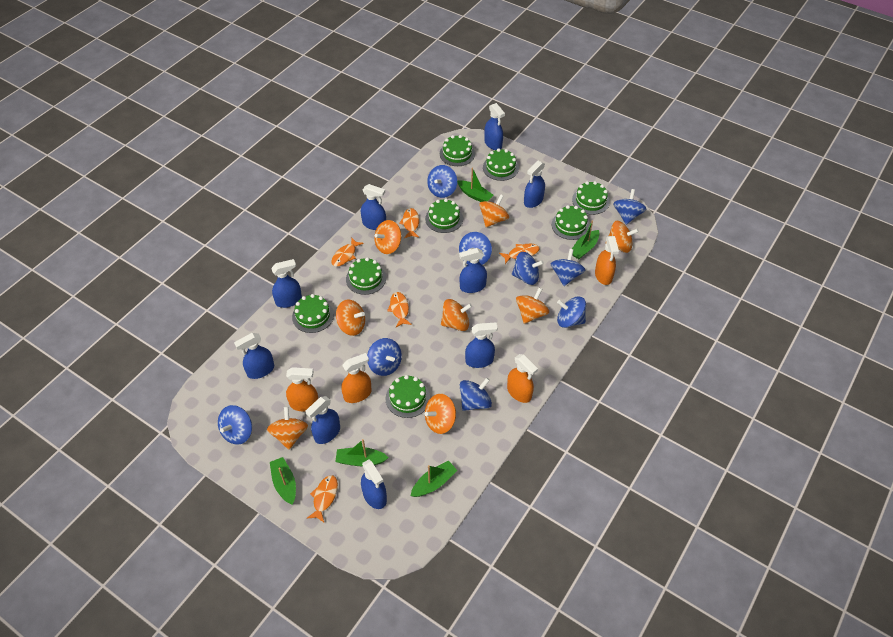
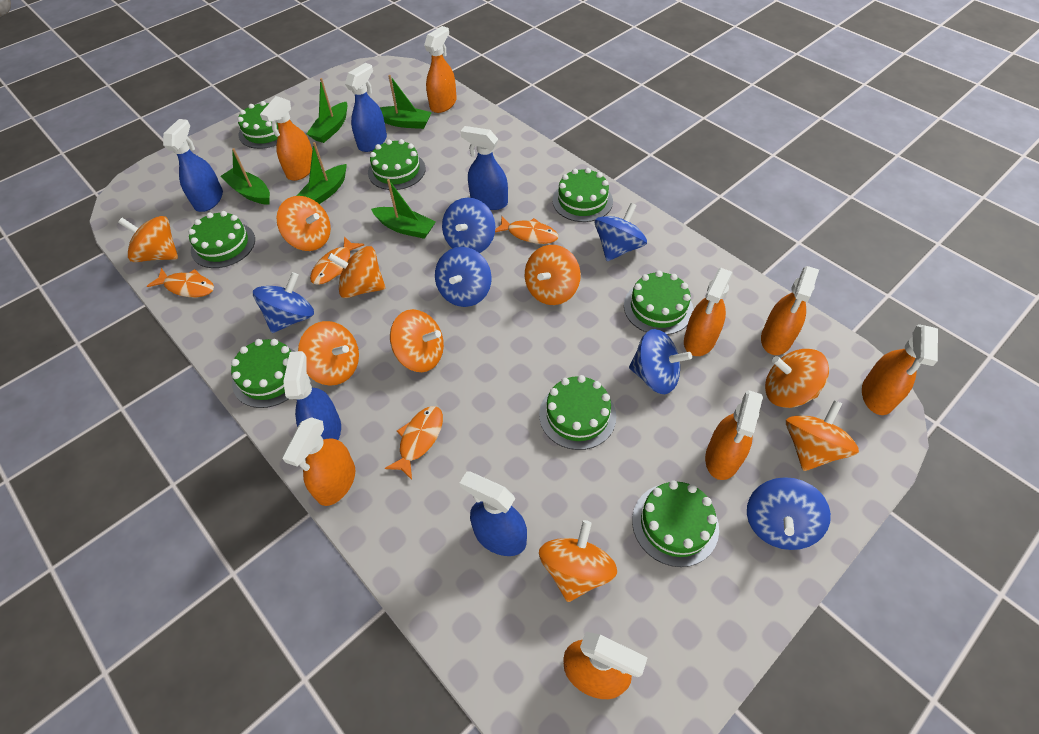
blue spinning top: 9 -> 6
blue spray bottle: 9 -> 5
orange fish: 5 -> 4
orange spinning top: 8 -> 9
orange spray bottle: 4 -> 8

